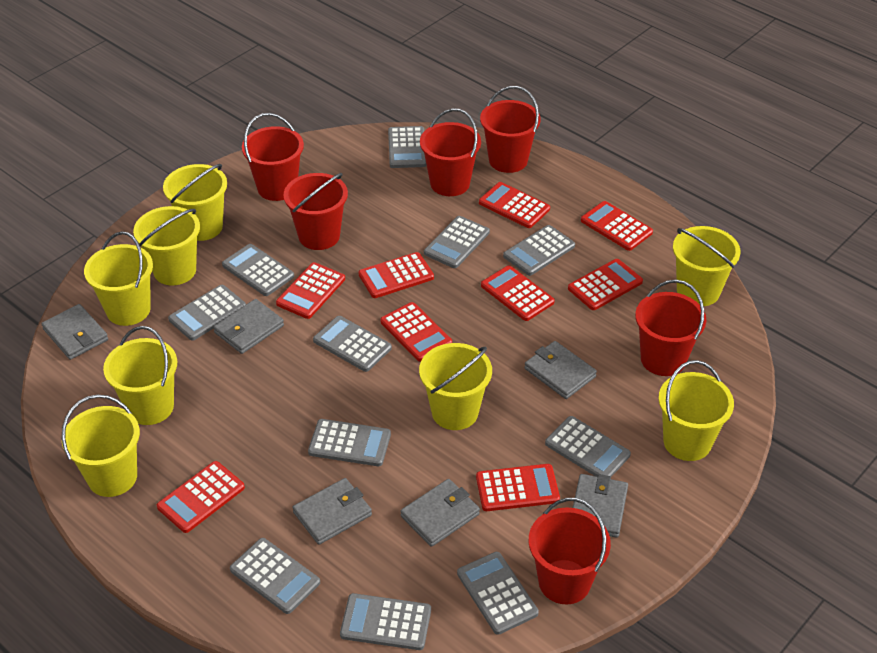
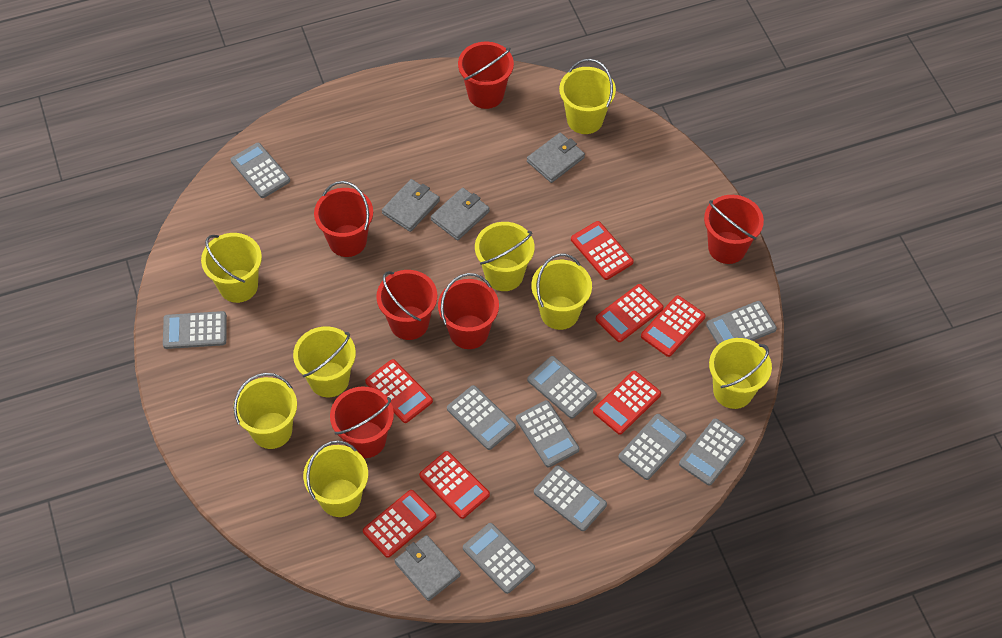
grey calculator: 11 -> 10
grey wallet: 6 -> 4
red calculator: 9 -> 7

